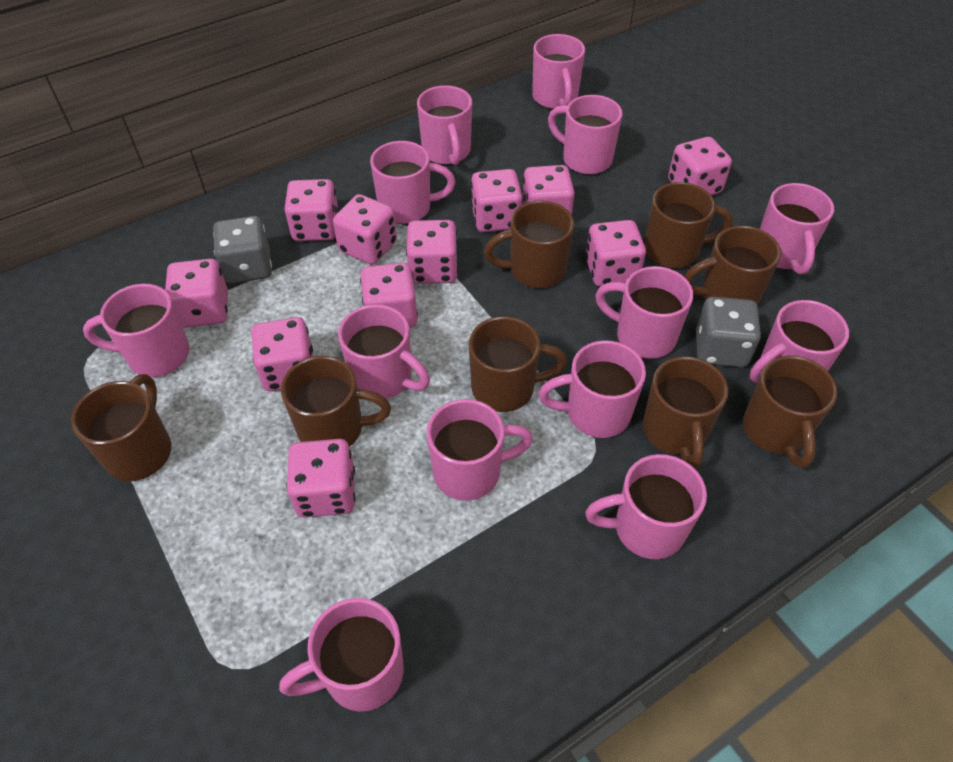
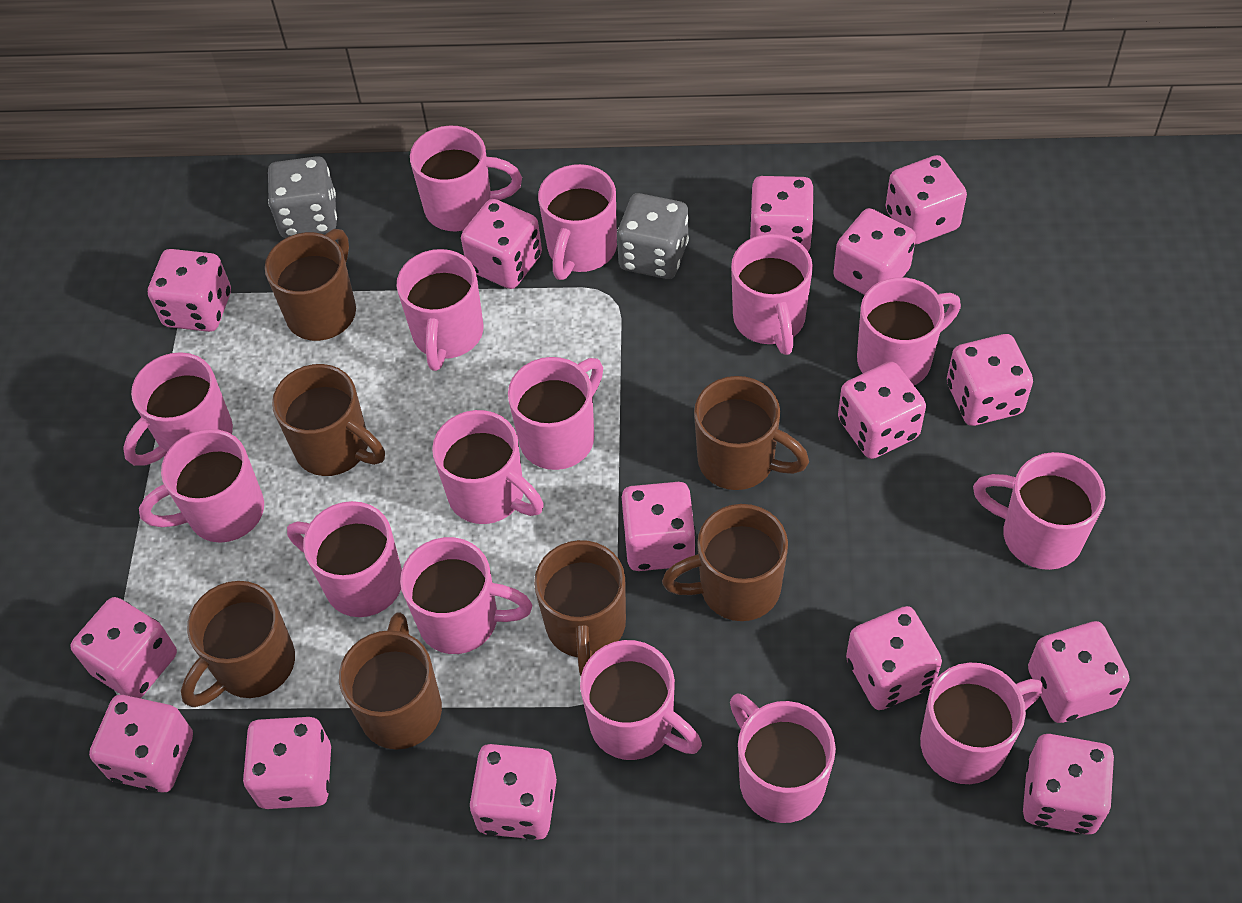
brown mug: 8 -> 7
pink dice: 11 -> 15
pink mug: 13 -> 15

